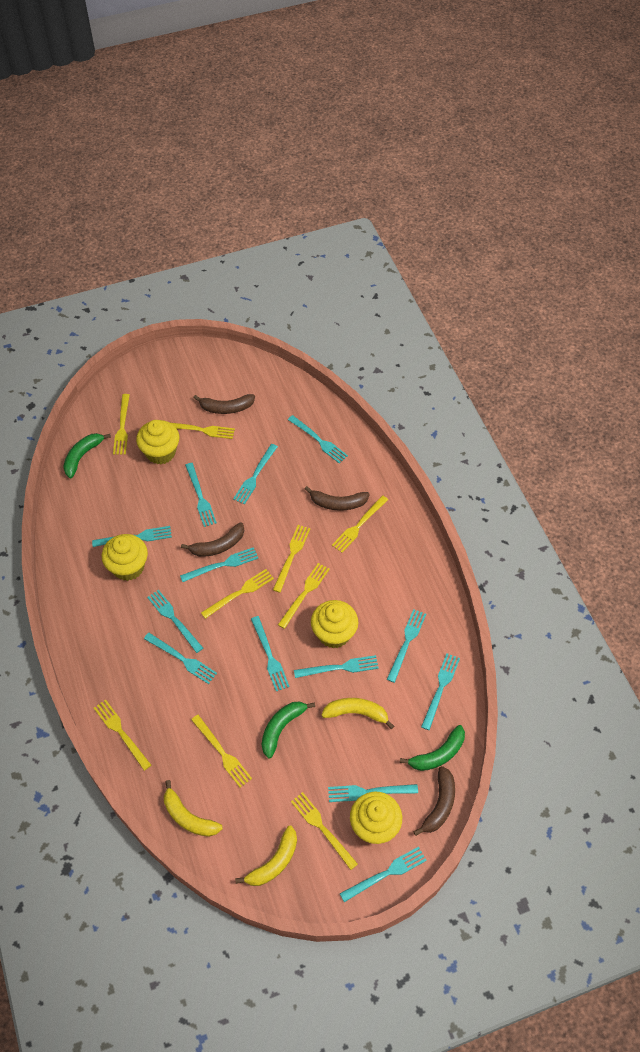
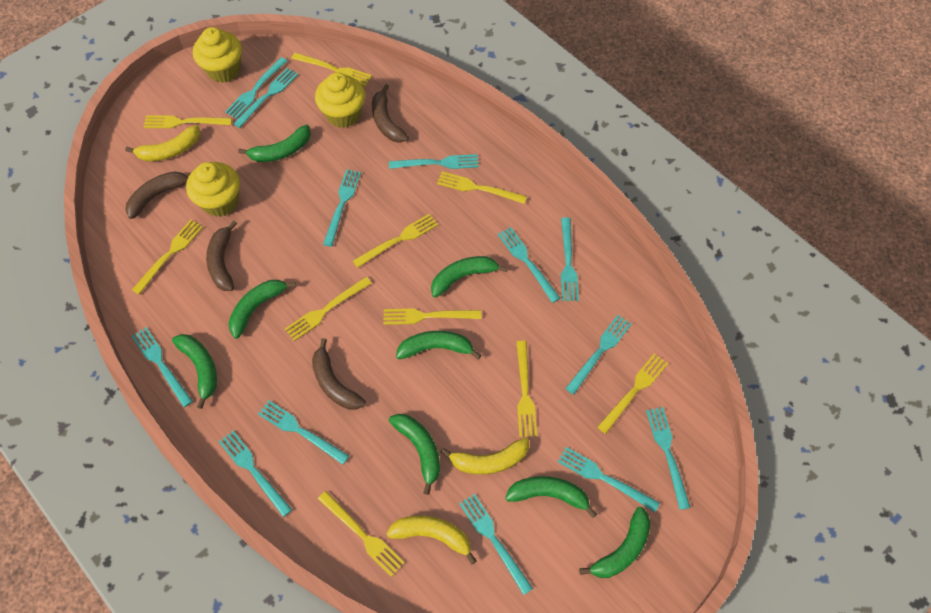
green banana: 3 -> 8
yellow cupcake: 4 -> 3
yellow fork: 9 -> 10

